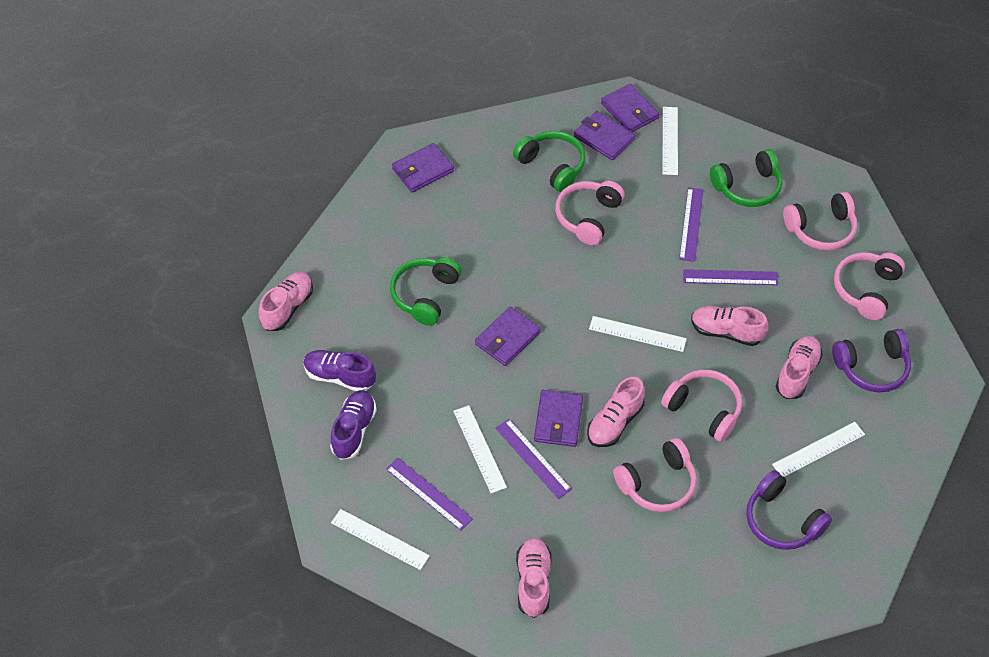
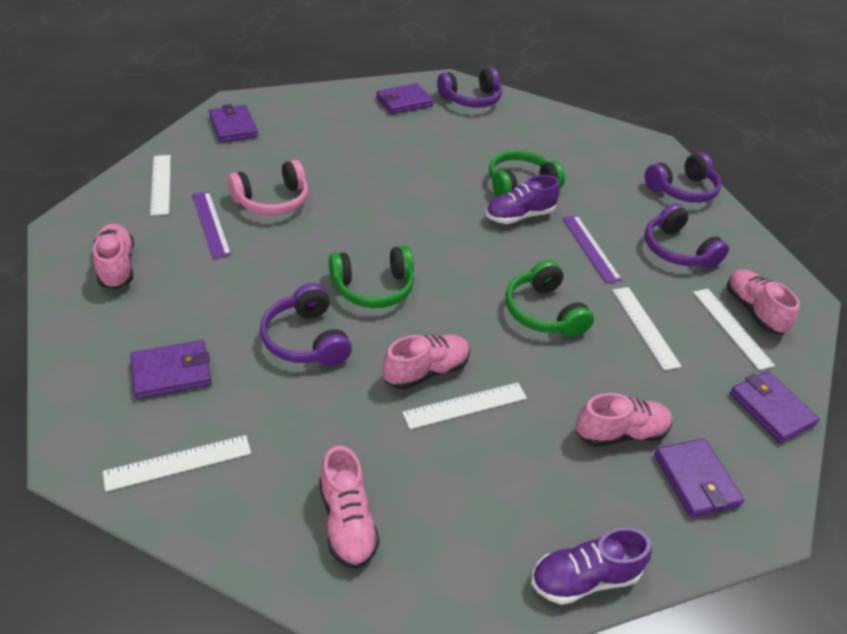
pink headphones: 5 -> 1
purple headphones: 2 -> 4
purple ruler: 4 -> 2

